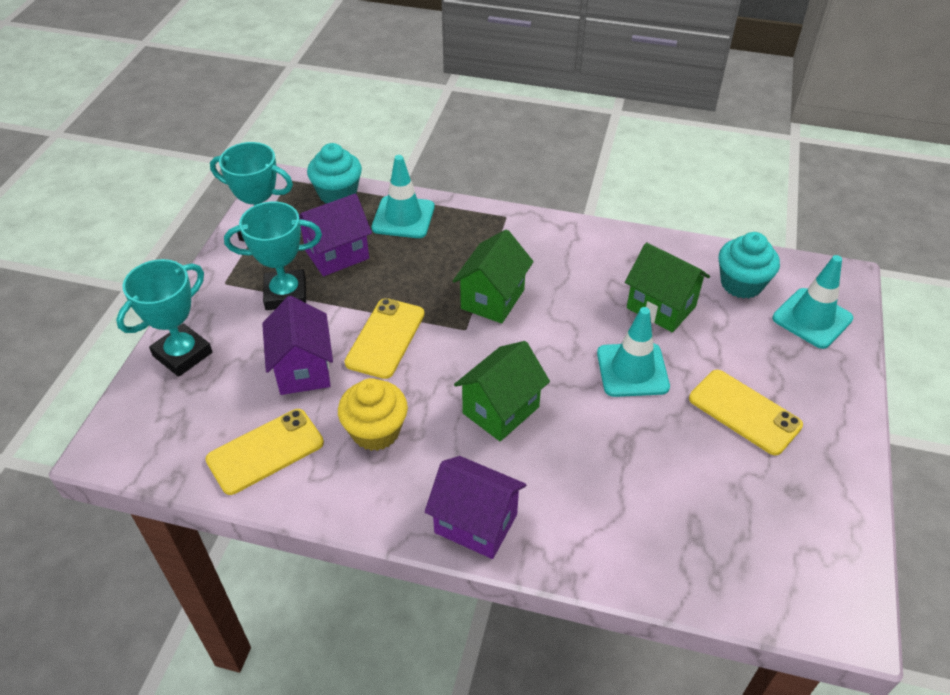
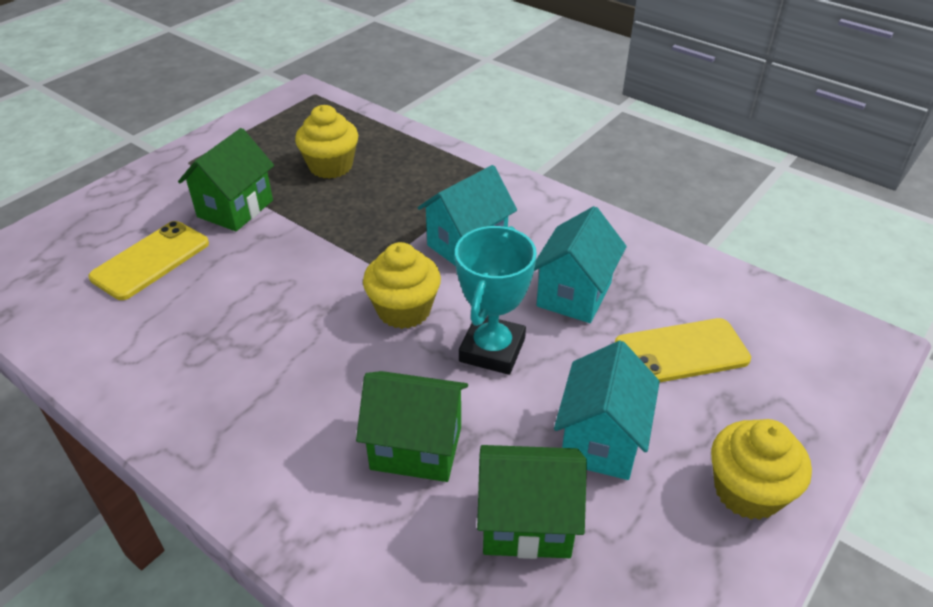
purple house: 3 -> 0
turquoise cupcake: 2 -> 0
turquoise house: 0 -> 3
turquoise traffic cone: 3 -> 0
turquoise trophy: 3 -> 1
yellow cupcake: 1 -> 3
yellow phone: 3 -> 2

